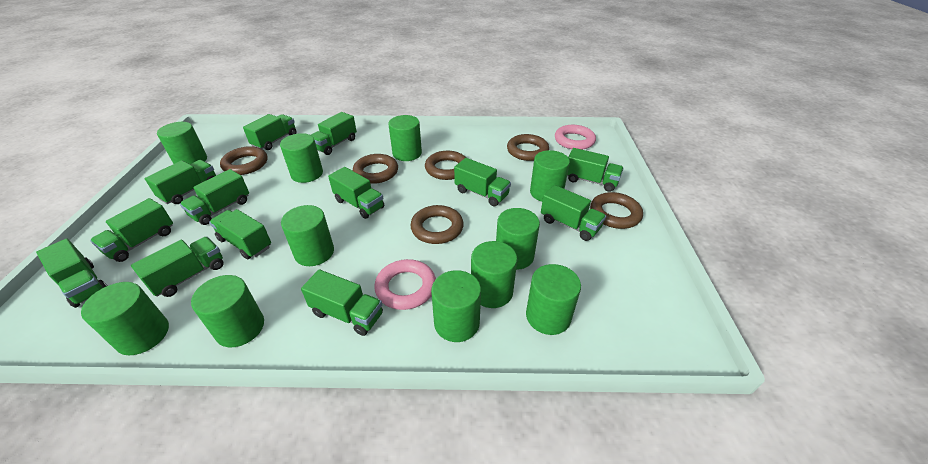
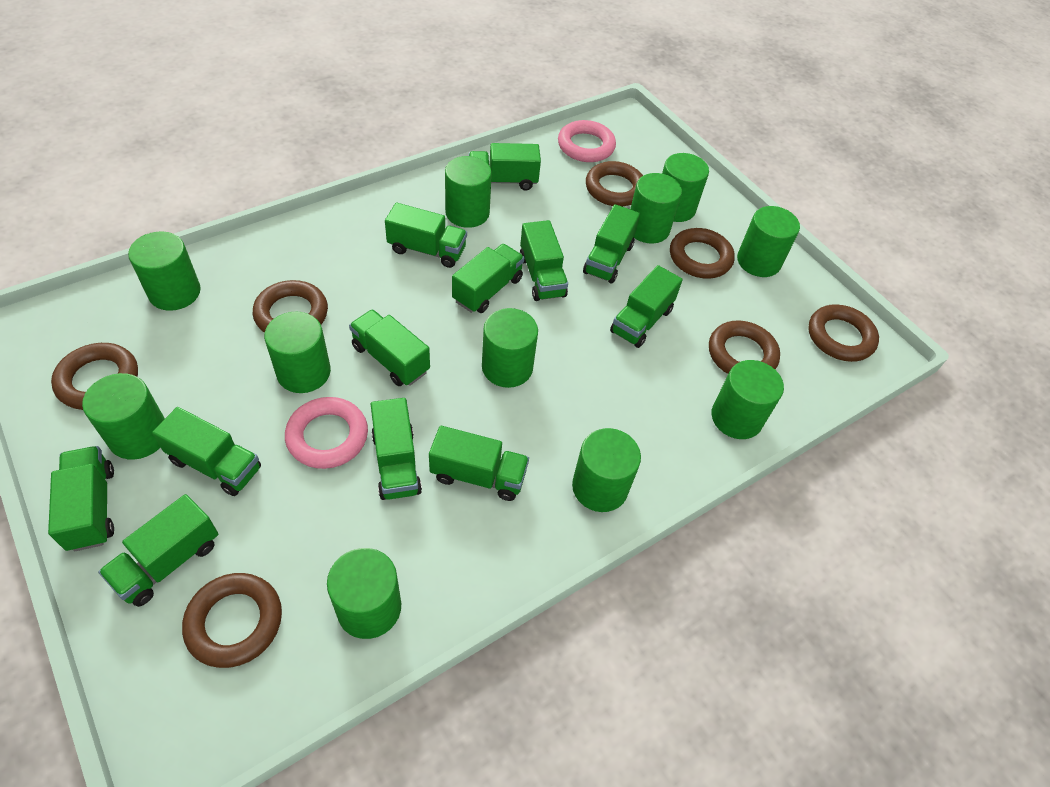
brown ring: 6 -> 7
green truck: 13 -> 12

